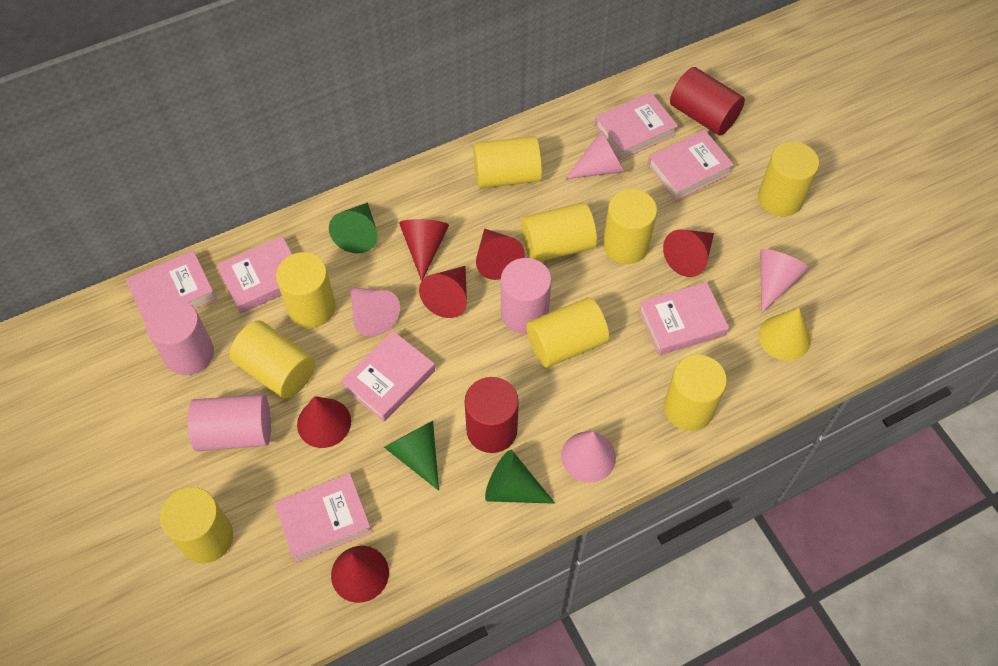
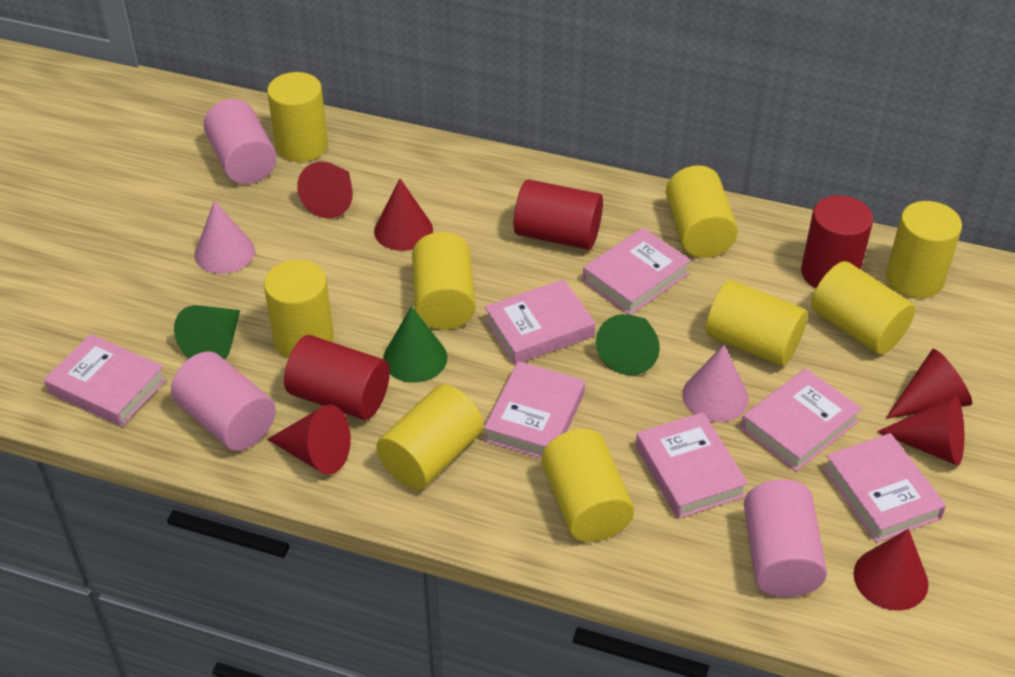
pink cone: 4 -> 2
red cylinder: 2 -> 3
yellow cone: 1 -> 0

